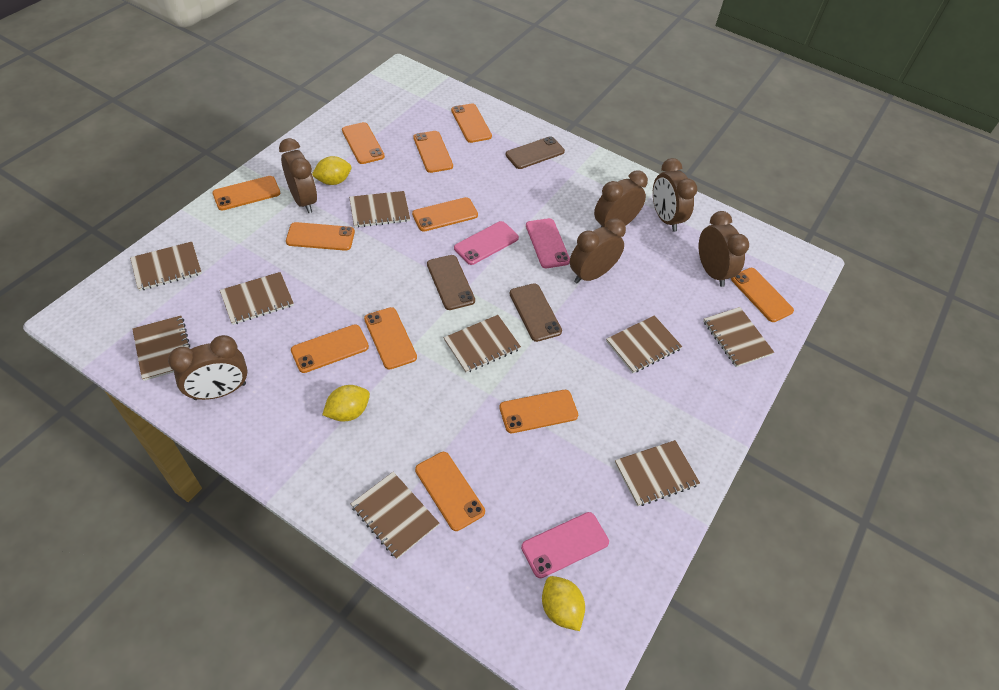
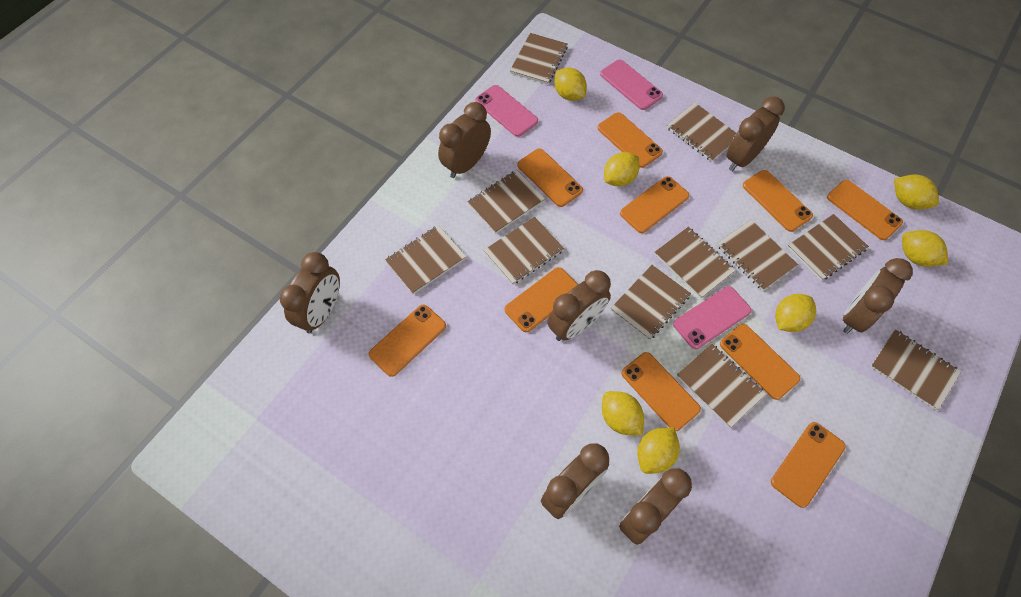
brown clock: 6 -> 7
brown notebook: 9 -> 11
brown phone: 3 -> 0
orange phone: 11 -> 10
yellow lemon: 3 -> 7

